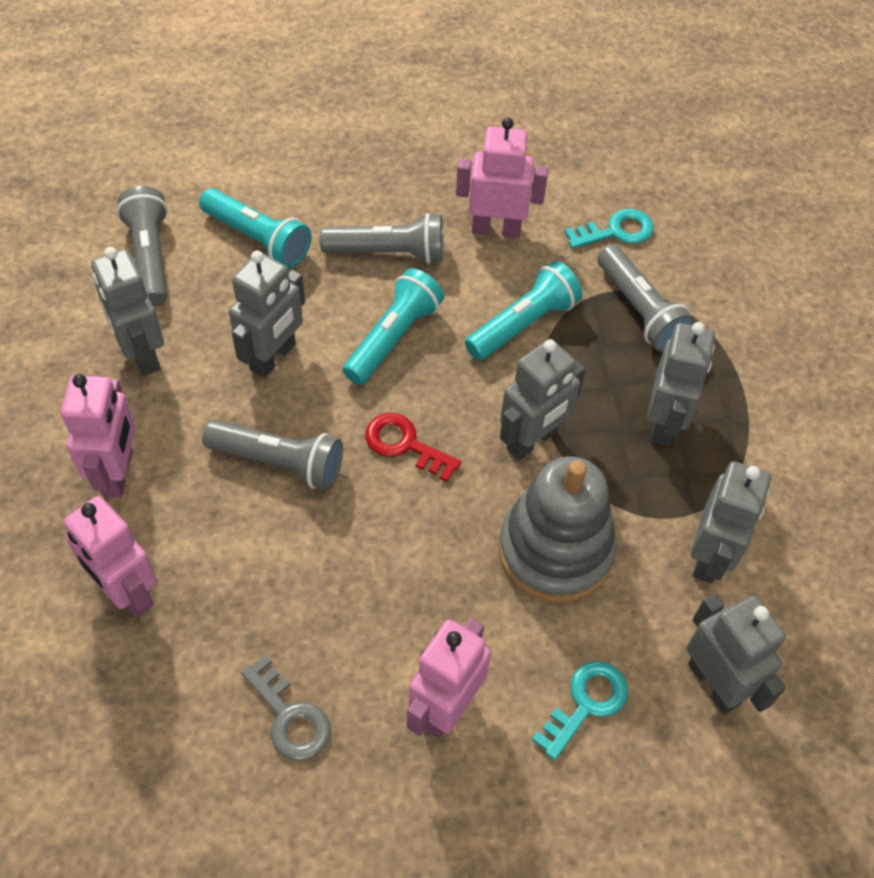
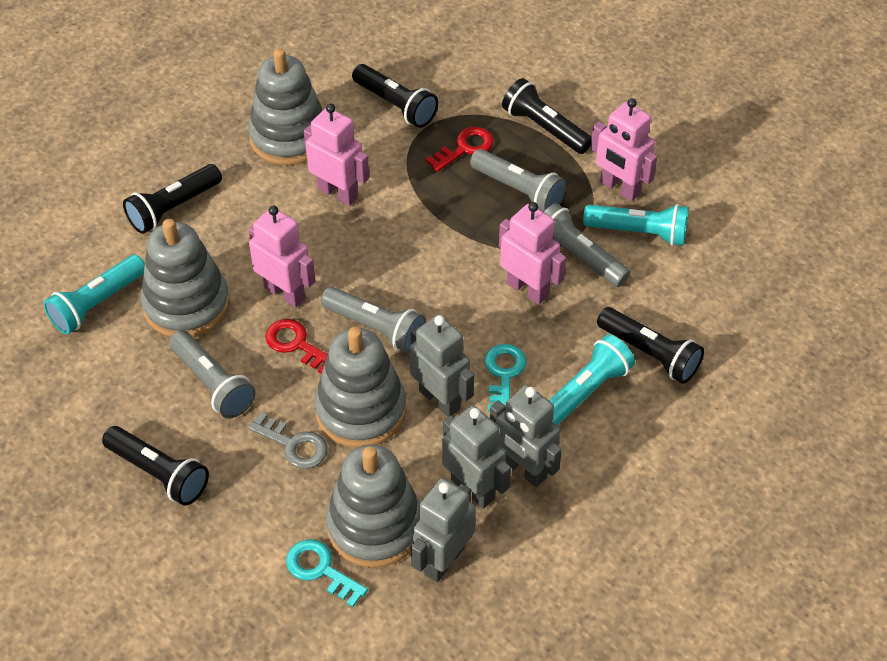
black flashlight: 0 -> 5
grey robot: 6 -> 4
grey stacking toy: 1 -> 4
red key: 1 -> 2

